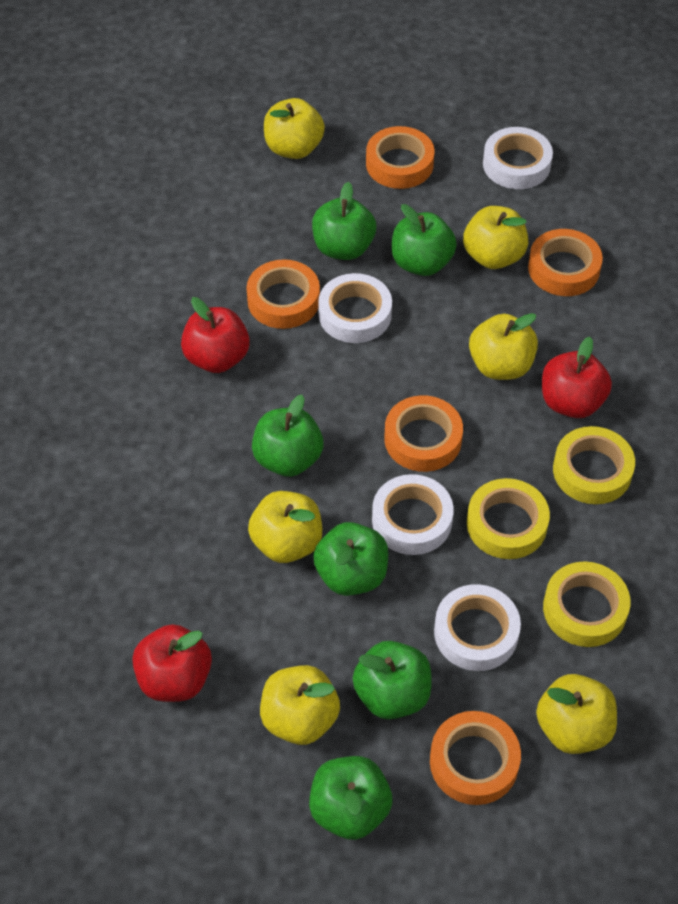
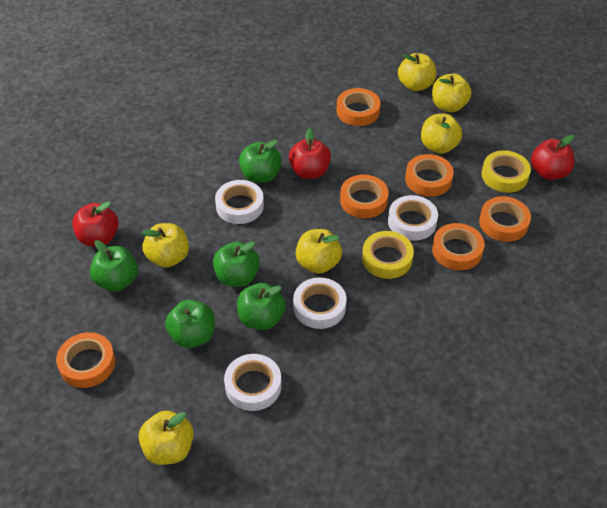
green apple: 6 -> 5
orange tape: 5 -> 6
yellow tape: 3 -> 2

